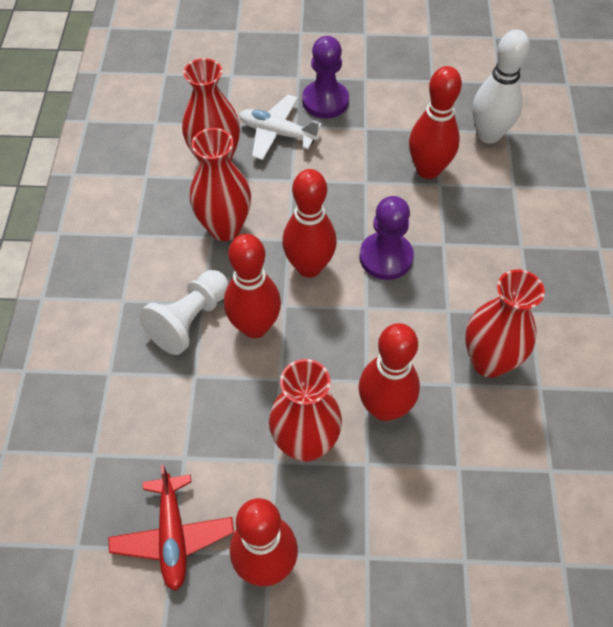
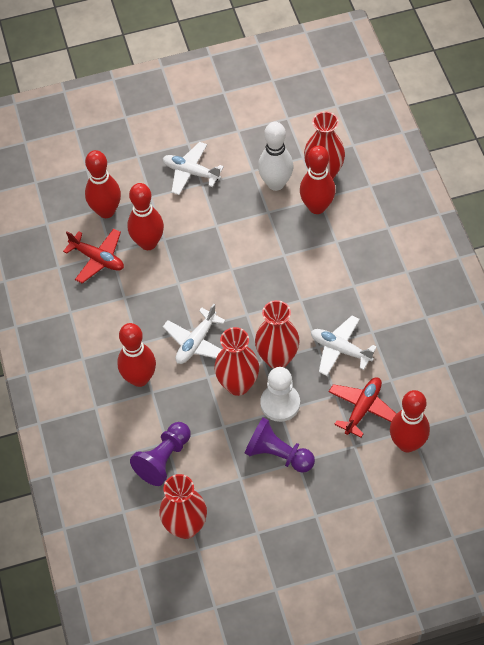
red plane: 1 -> 2
white plane: 1 -> 3

